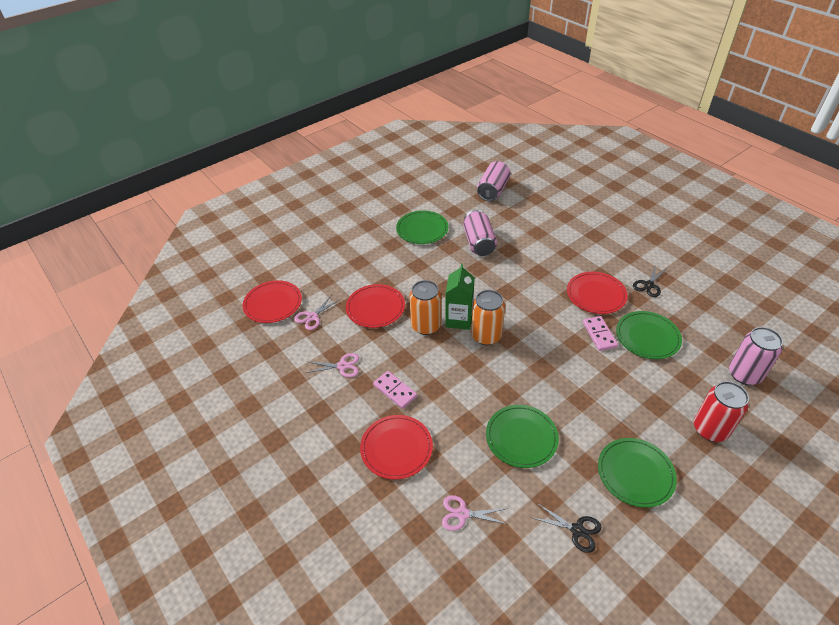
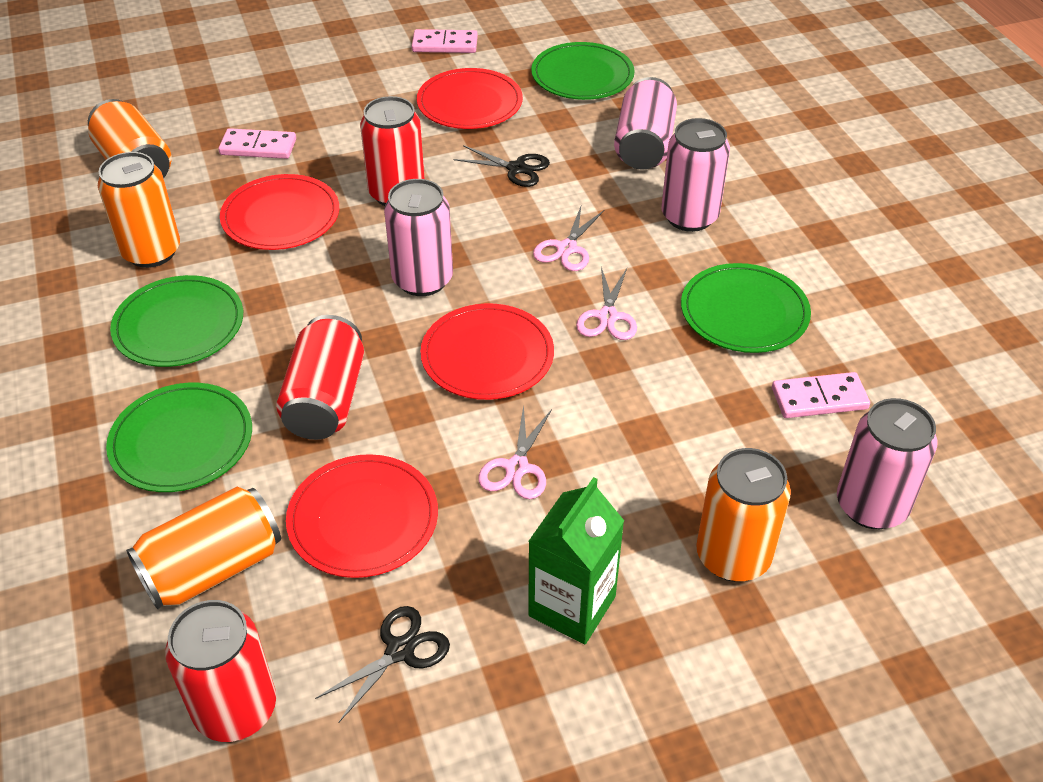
orange can: 2 -> 4
pink can: 3 -> 4
pink domino: 2 -> 3
red can: 1 -> 3

